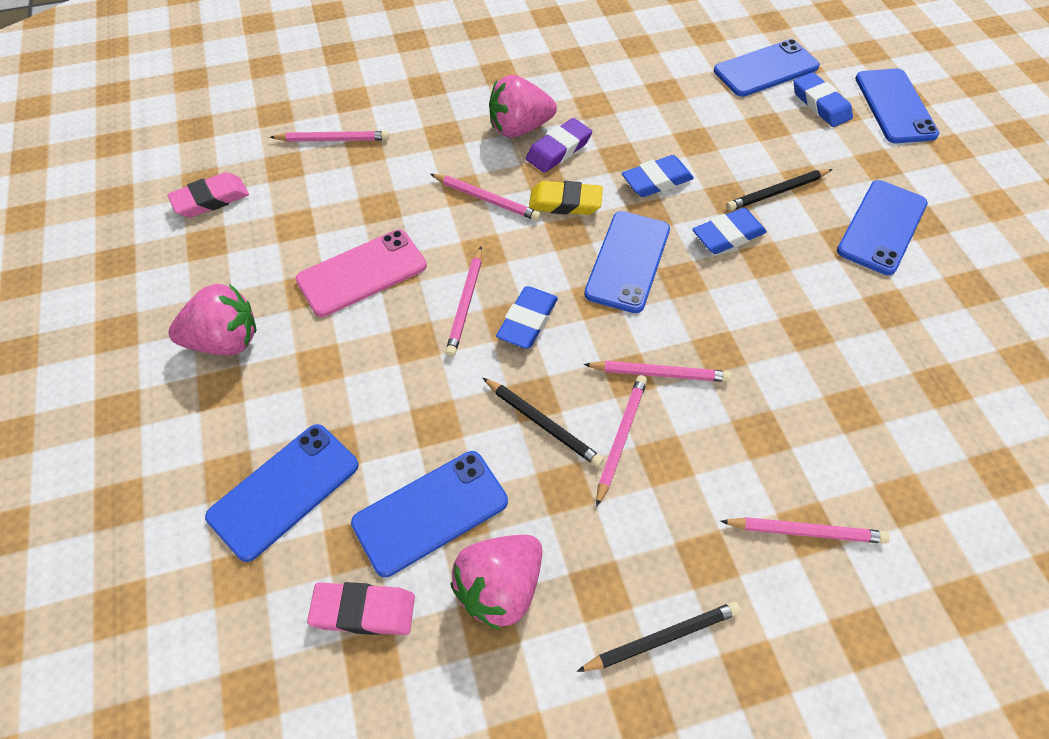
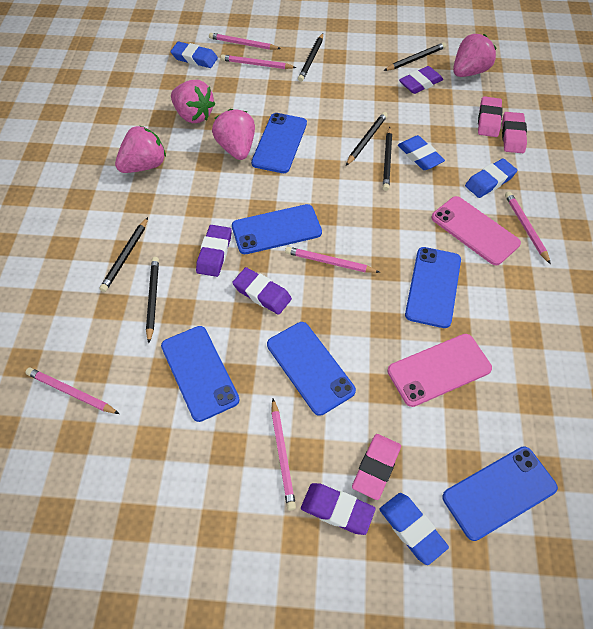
black pencil: 3 -> 6
pink eraser: 2 -> 3
pink phone: 1 -> 2
pink strawberry: 3 -> 4
purple eraser: 1 -> 4
yellow eraser: 1 -> 0

